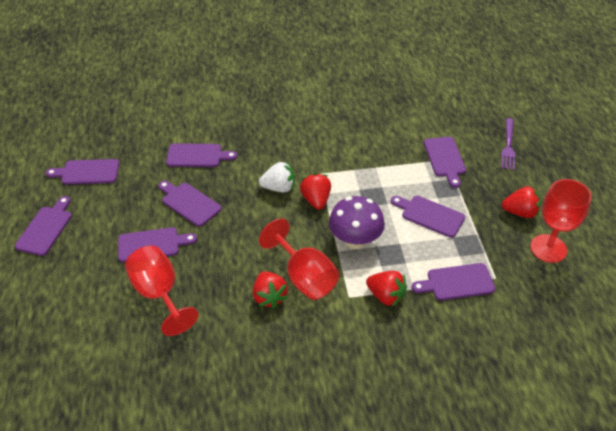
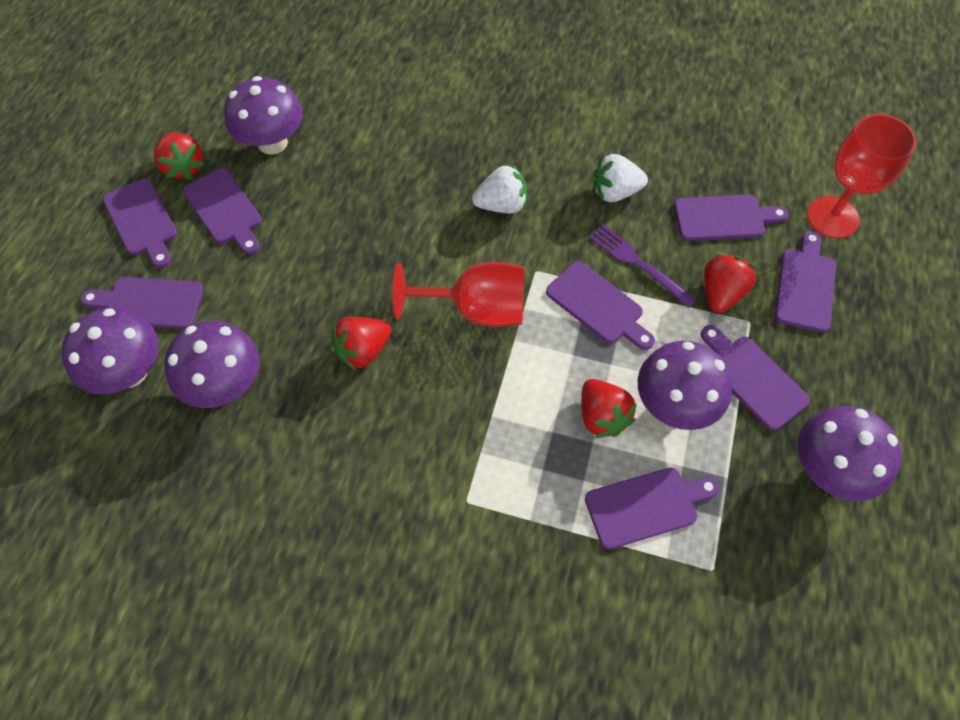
purple mushroom: 1 -> 5
red goblet: 3 -> 2
white strawberry: 1 -> 2

